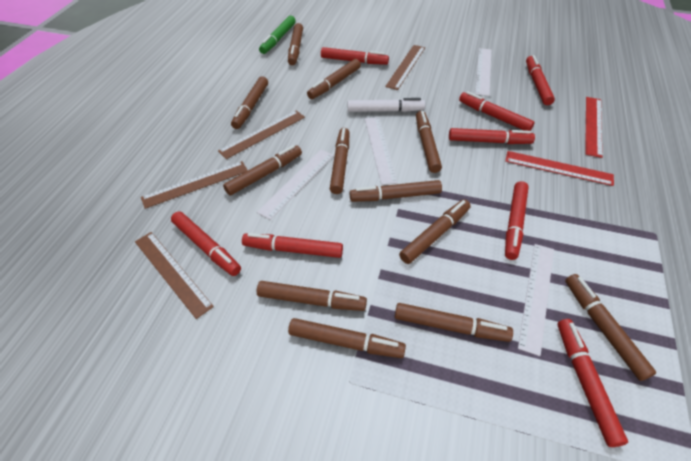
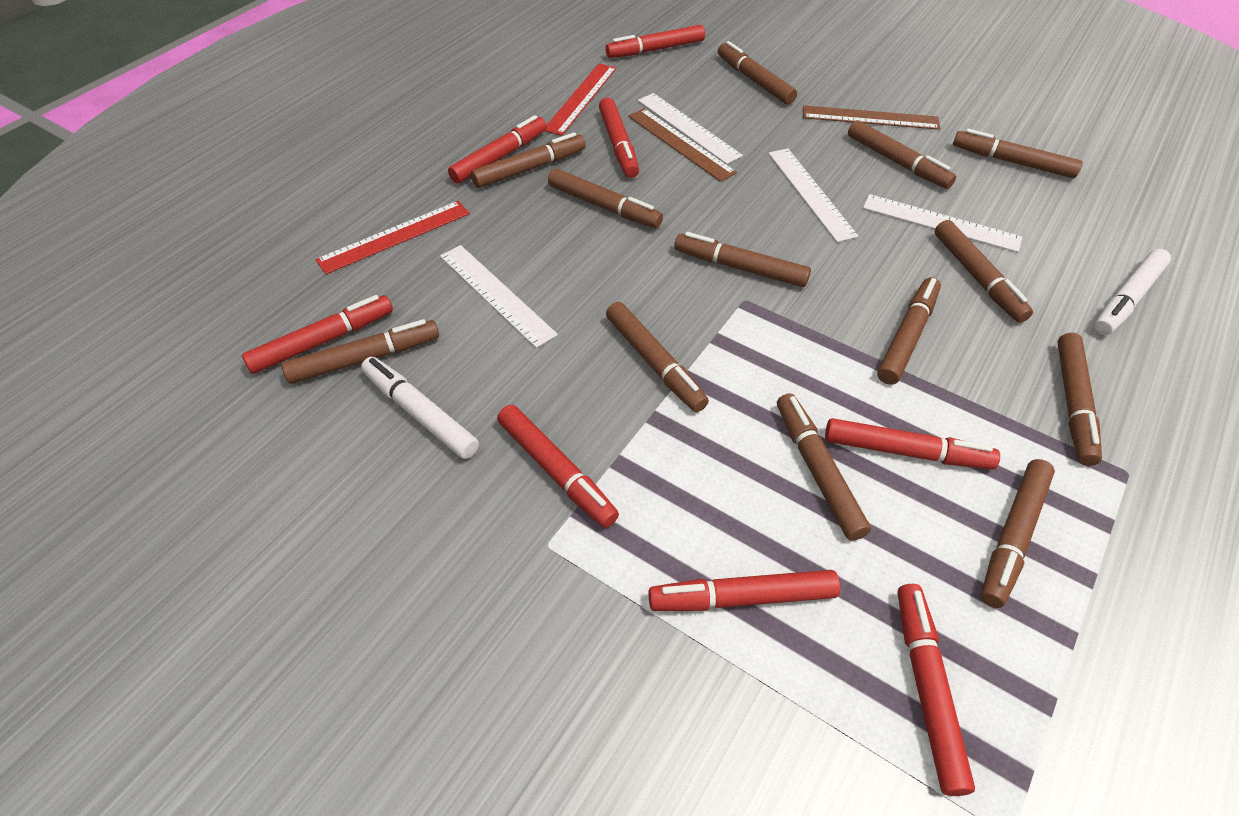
brown marker: 12 -> 13
brown ruler: 4 -> 2
green marker: 1 -> 0
white marker: 1 -> 2

